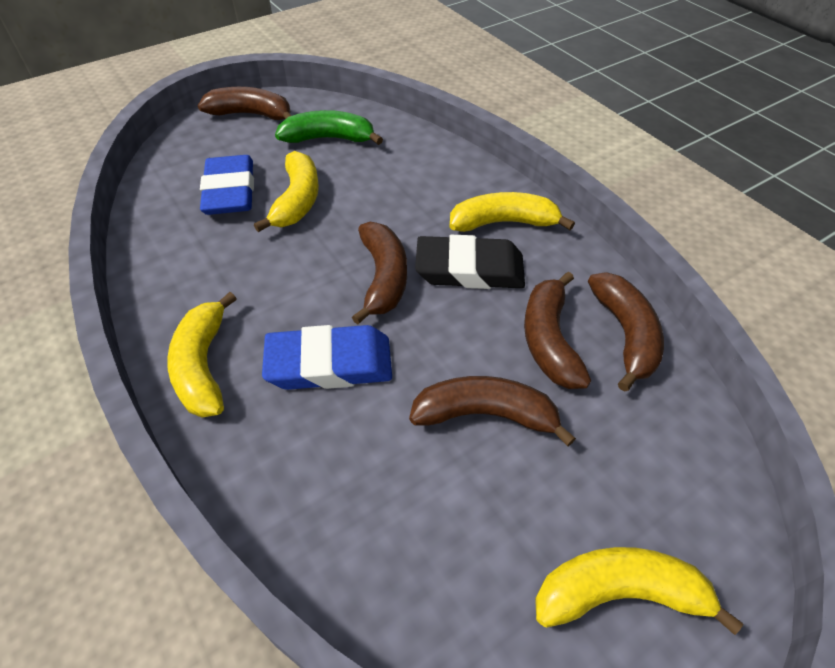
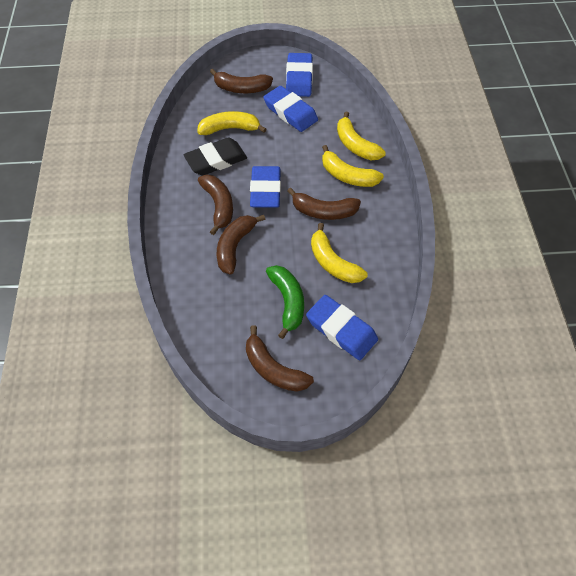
blue eraser: 2 -> 4

